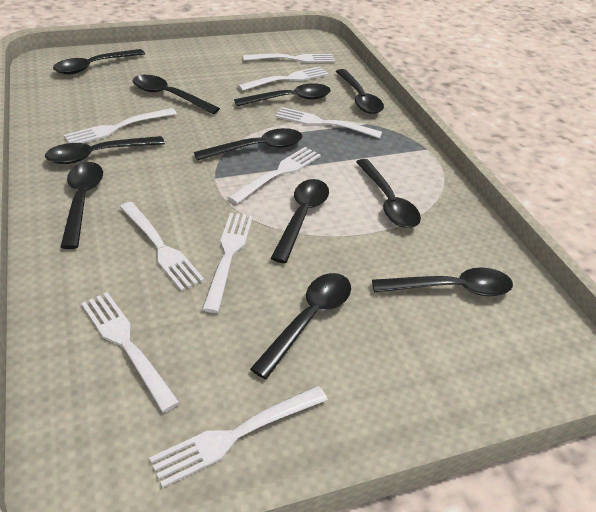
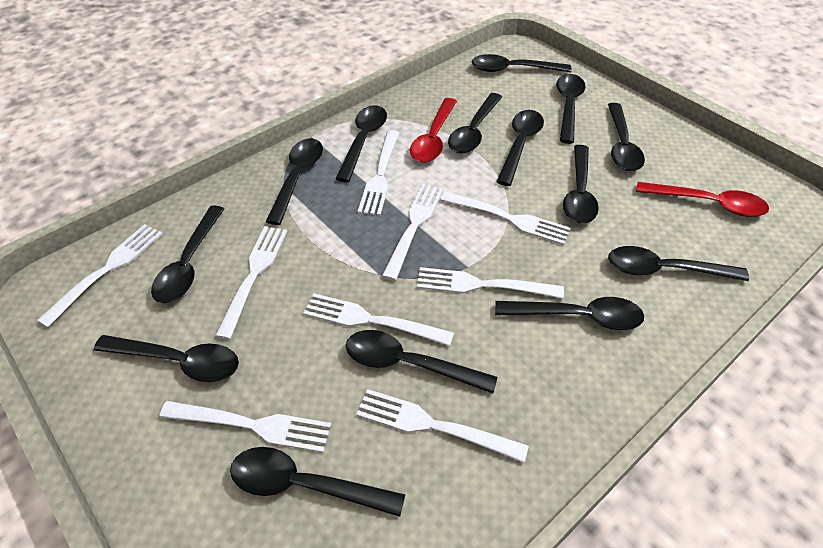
black spoon: 11 -> 14
red spoon: 0 -> 2

